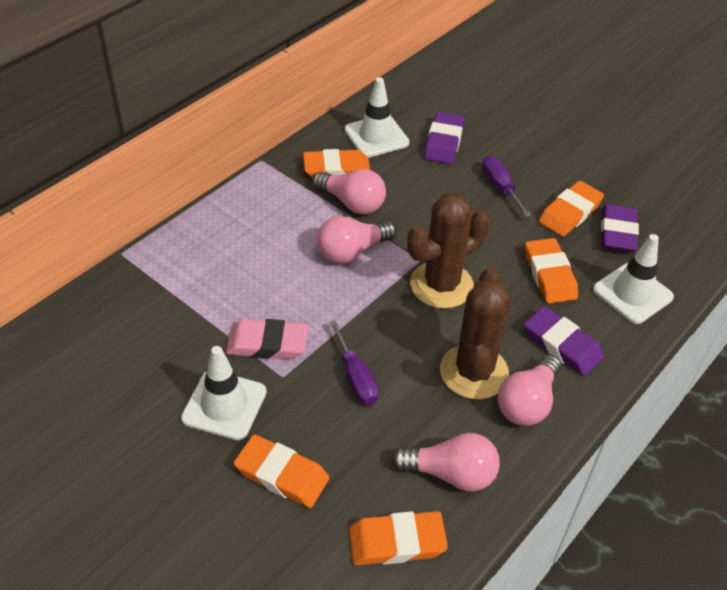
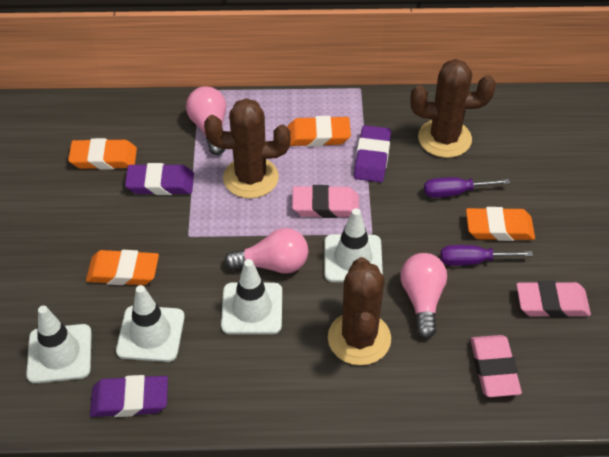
brown cactus: 2 -> 3
orange eraser: 5 -> 4
pink eraser: 1 -> 3
pink light bulb: 4 -> 3
white traffic cone: 3 -> 4

